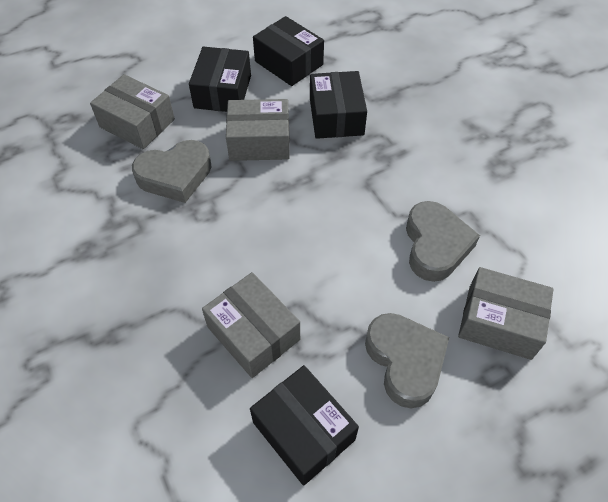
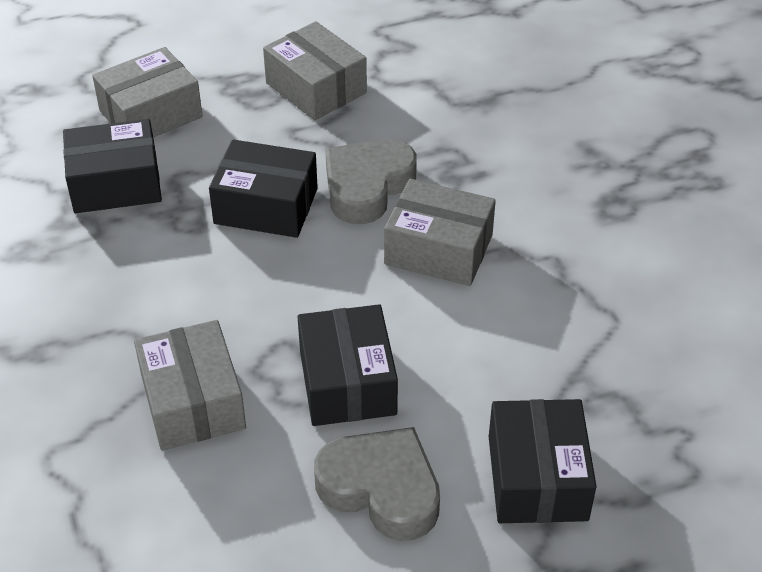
grey heart: 3 -> 2

